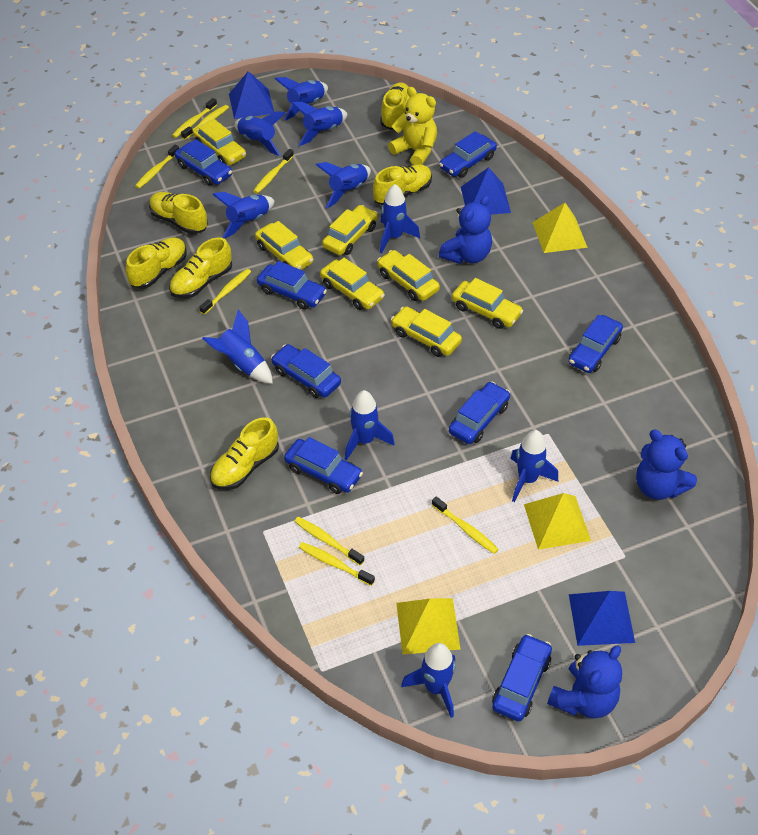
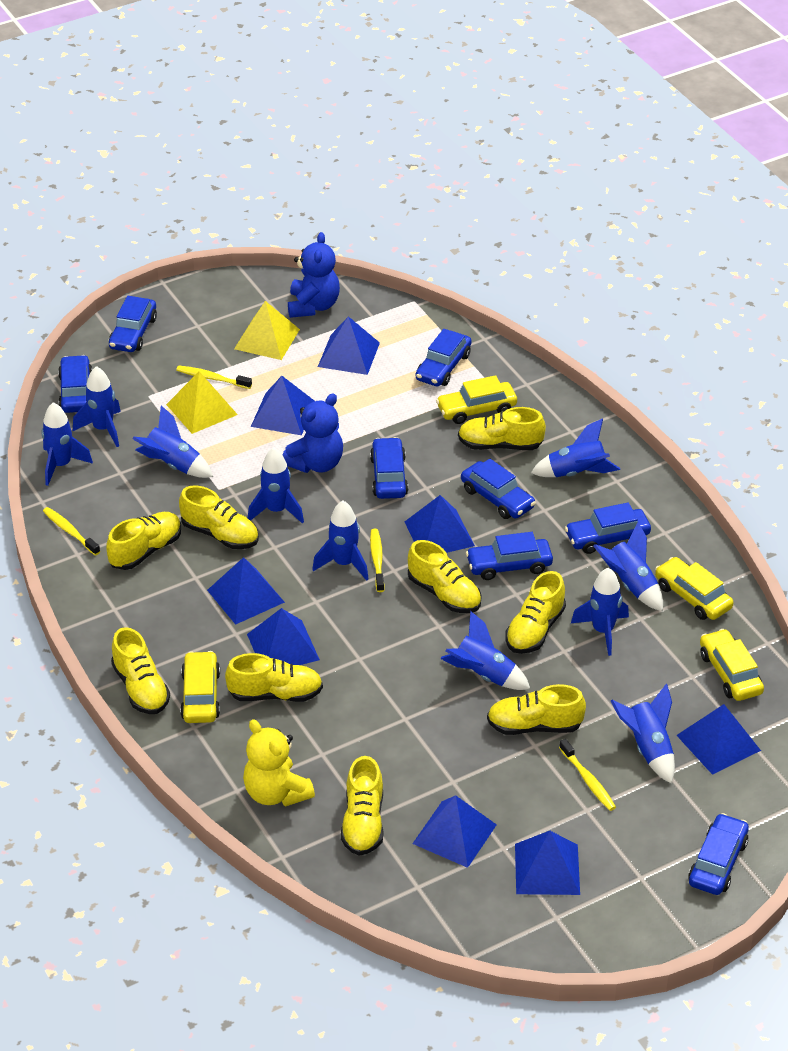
blue pyramid: 3 -> 8
blue teddy bear: 3 -> 2
yellow car: 7 -> 4
yellow pyramid: 3 -> 2
yellow shoe: 6 -> 9
yellow toothbrush: 8 -> 4

